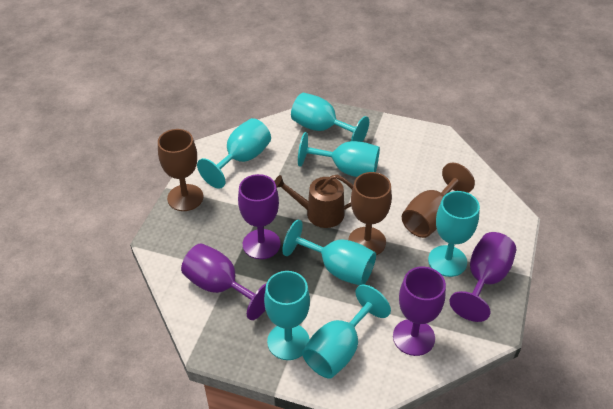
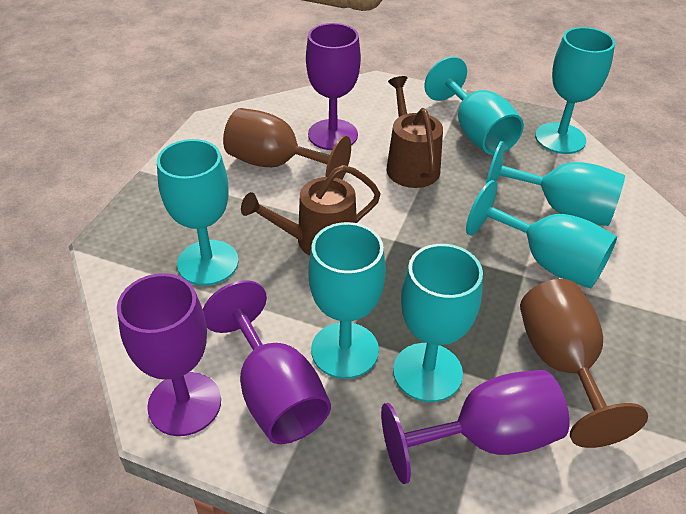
brown goblet: 3 -> 2
brown watering can: 1 -> 2

